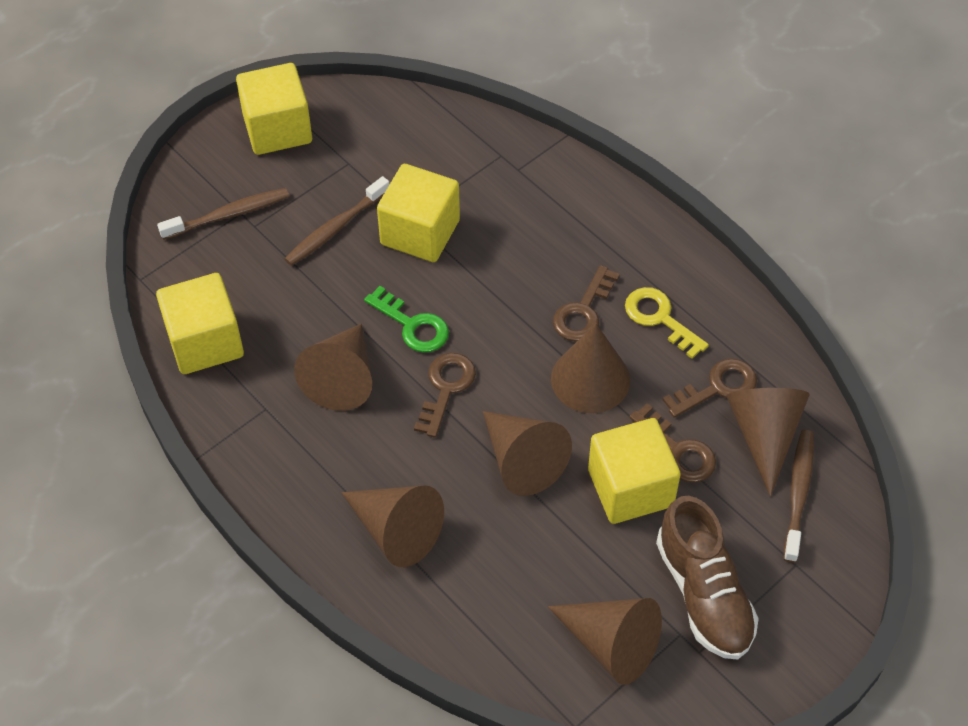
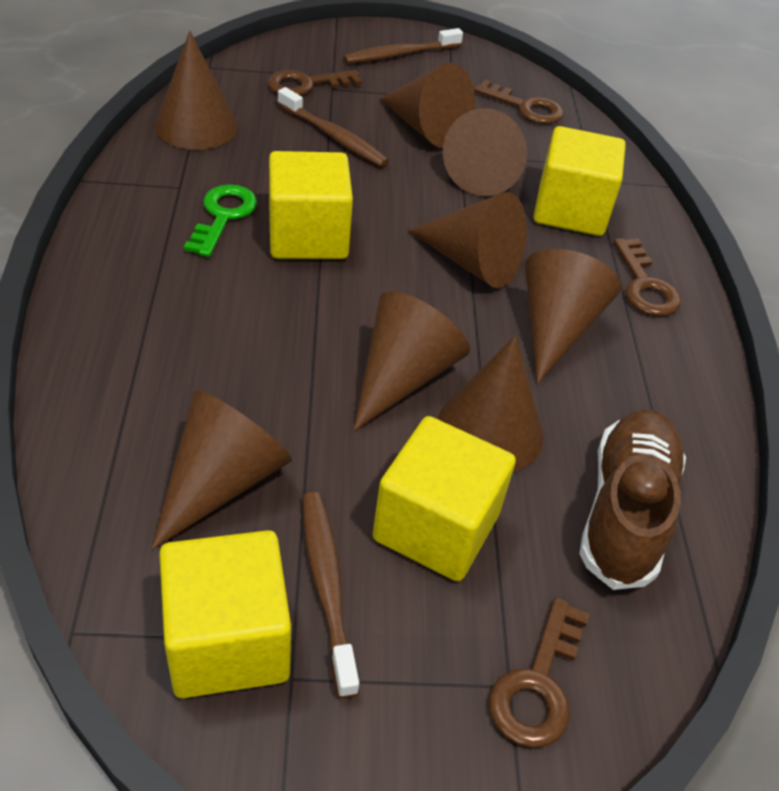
brown cone: 6 -> 8
yellow key: 1 -> 0

